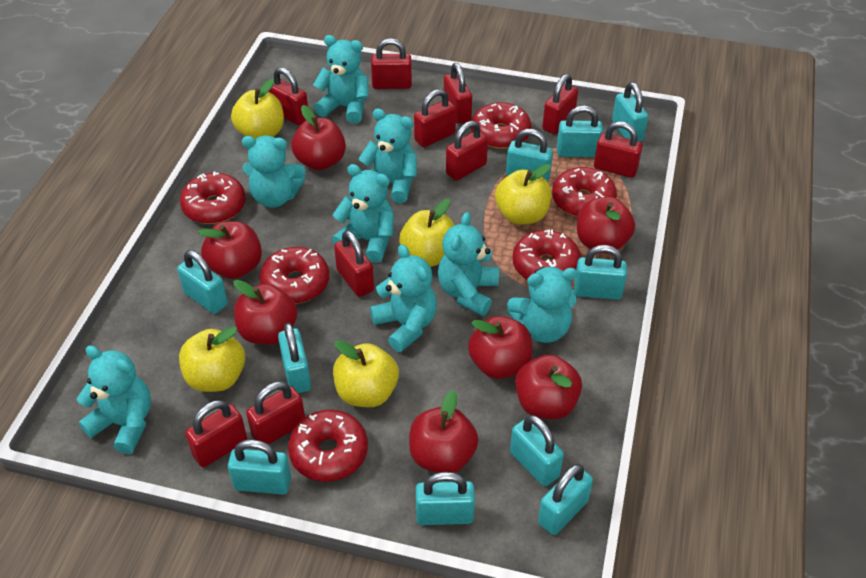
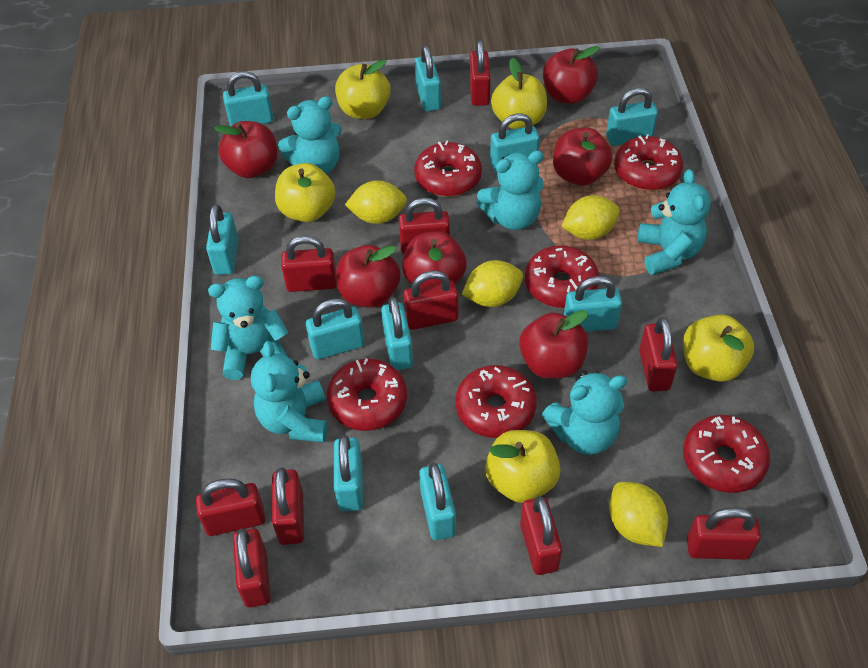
red apple: 7 -> 6
turquoise teddy bear: 8 -> 6
yellow lemon: 0 -> 4

